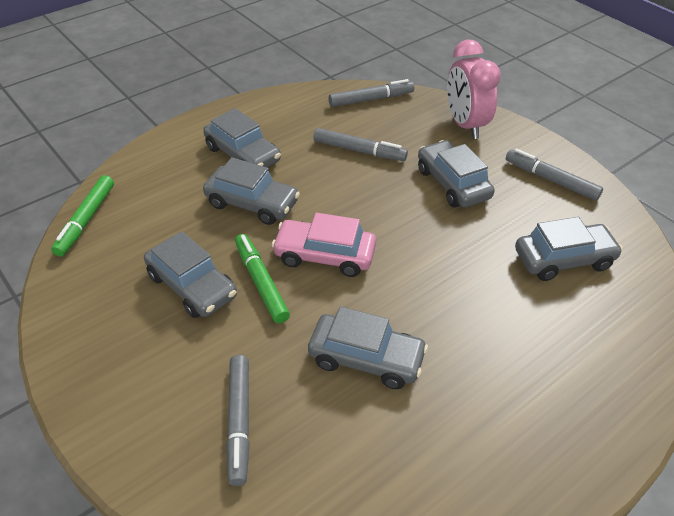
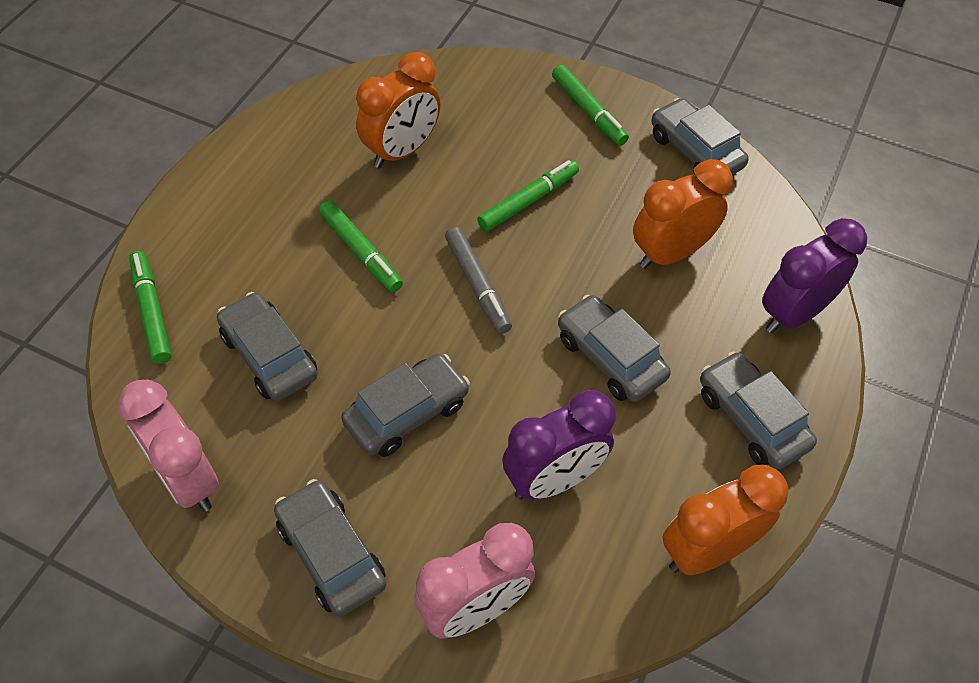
green marker: 2 -> 4
grey marker: 4 -> 1
orange clock: 0 -> 3
pink car: 1 -> 0
pink clock: 1 -> 2
purple clock: 0 -> 2

